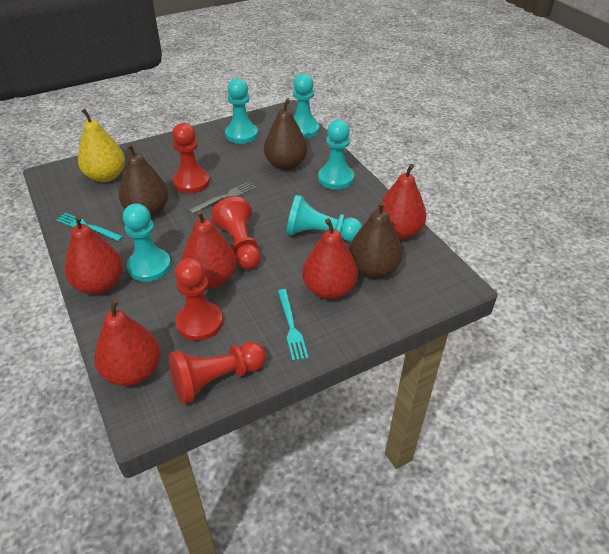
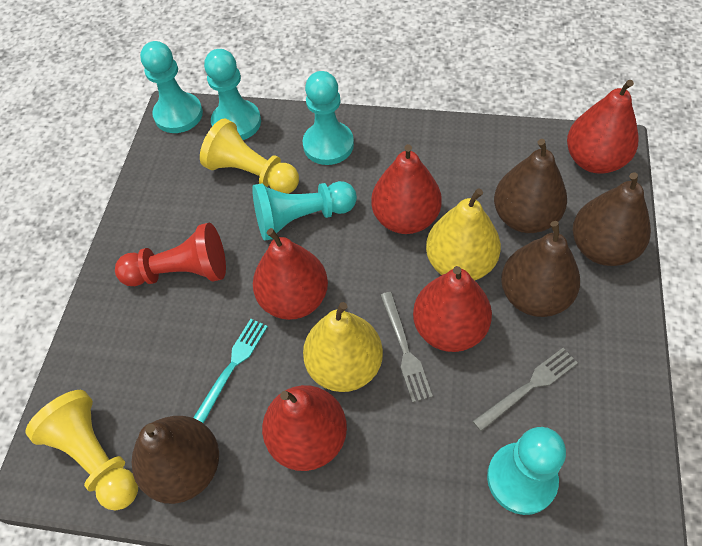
brown pear: 3 -> 4
grey fork: 1 -> 2
red pawn: 4 -> 1
turquoise fork: 2 -> 1
yellow pawn: 0 -> 2
yellow pear: 1 -> 2

